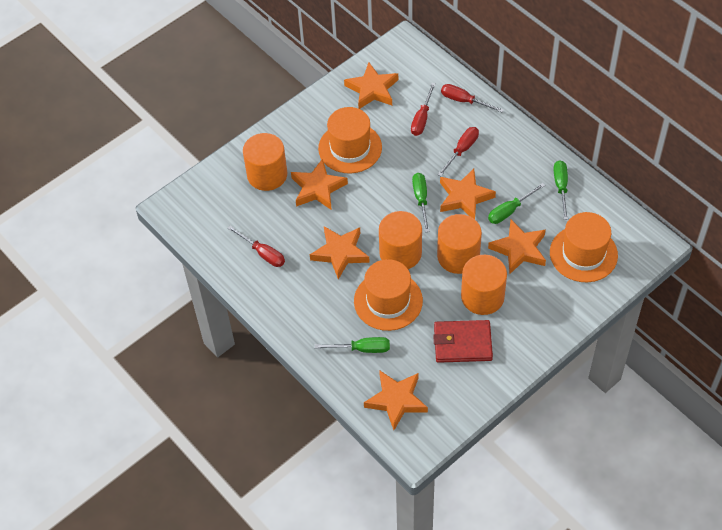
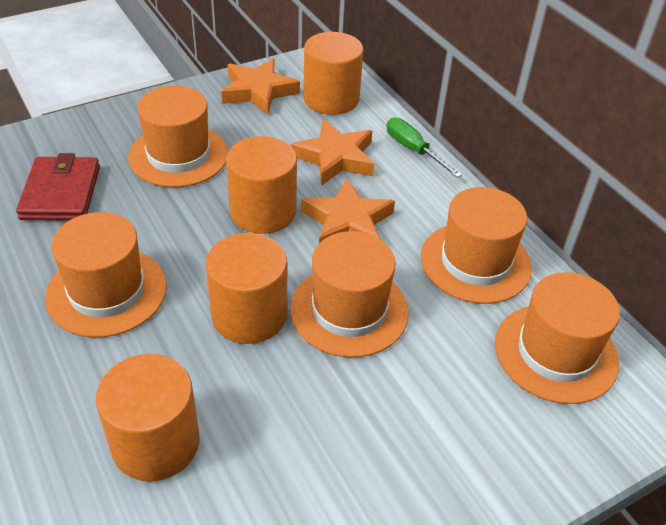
green screwdriver: 4 -> 1
orange hat: 3 -> 5
orange star: 6 -> 3
red screwdriver: 4 -> 0

